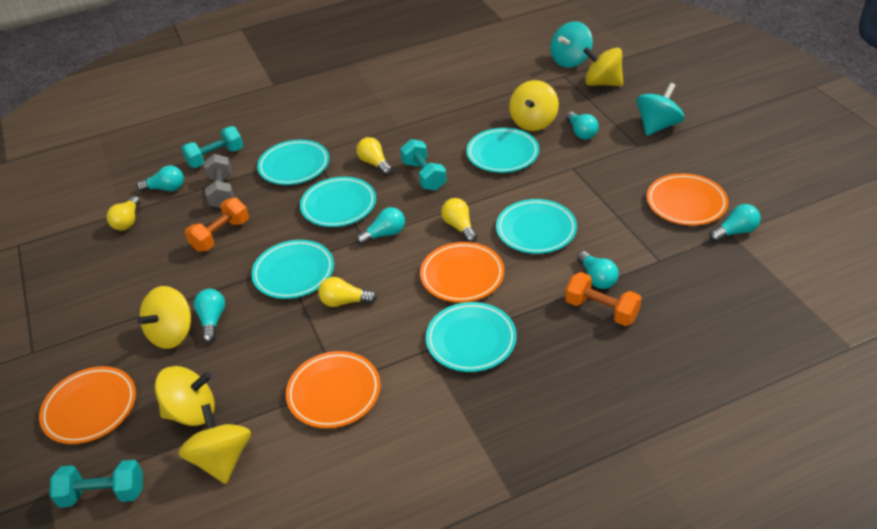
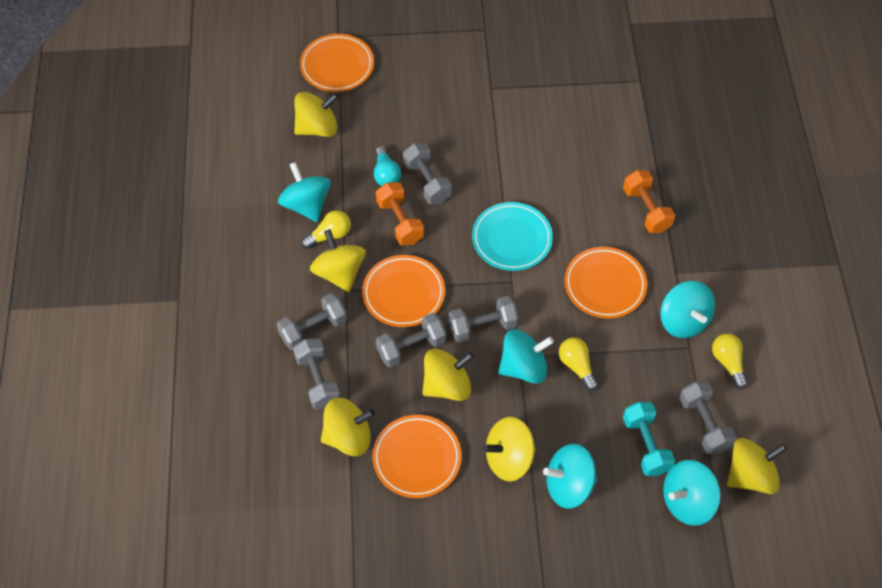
grey dumbbell: 1 -> 6
turquoise dumbbell: 3 -> 1
turquoise light bulb: 6 -> 1
turquoise plate: 6 -> 1
turquoise spinning top: 2 -> 5
yellow light bulb: 4 -> 3
yellow spinning top: 5 -> 6

